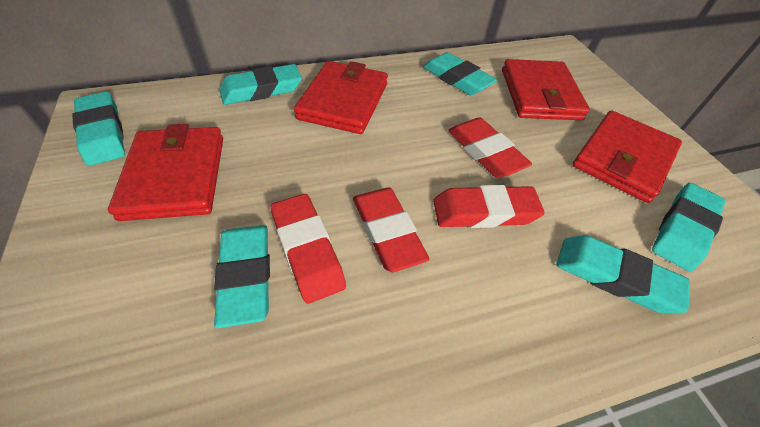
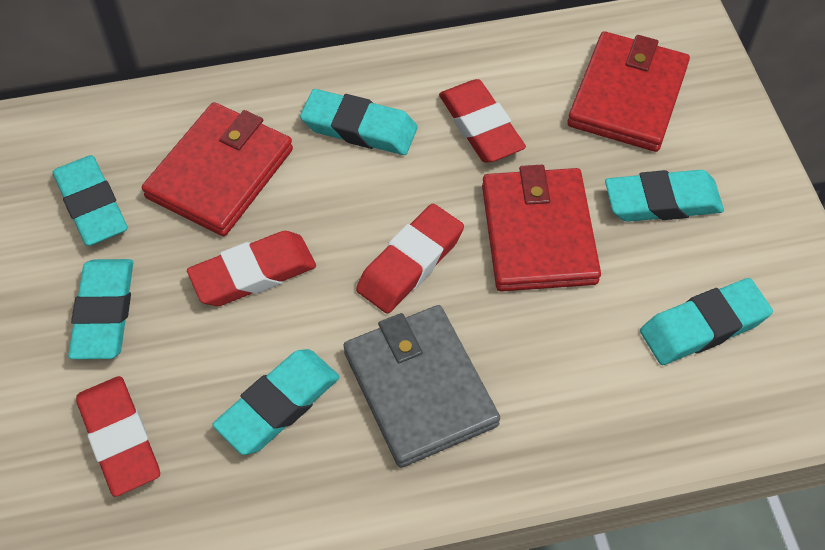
grey wallet: 0 -> 1
red wallet: 4 -> 3

